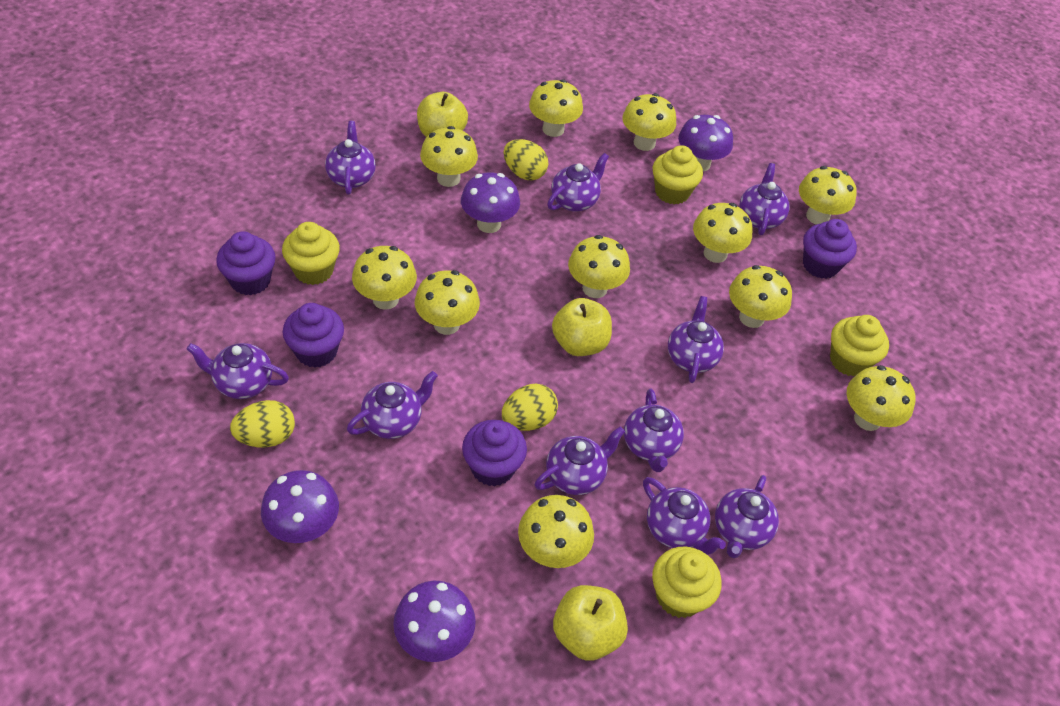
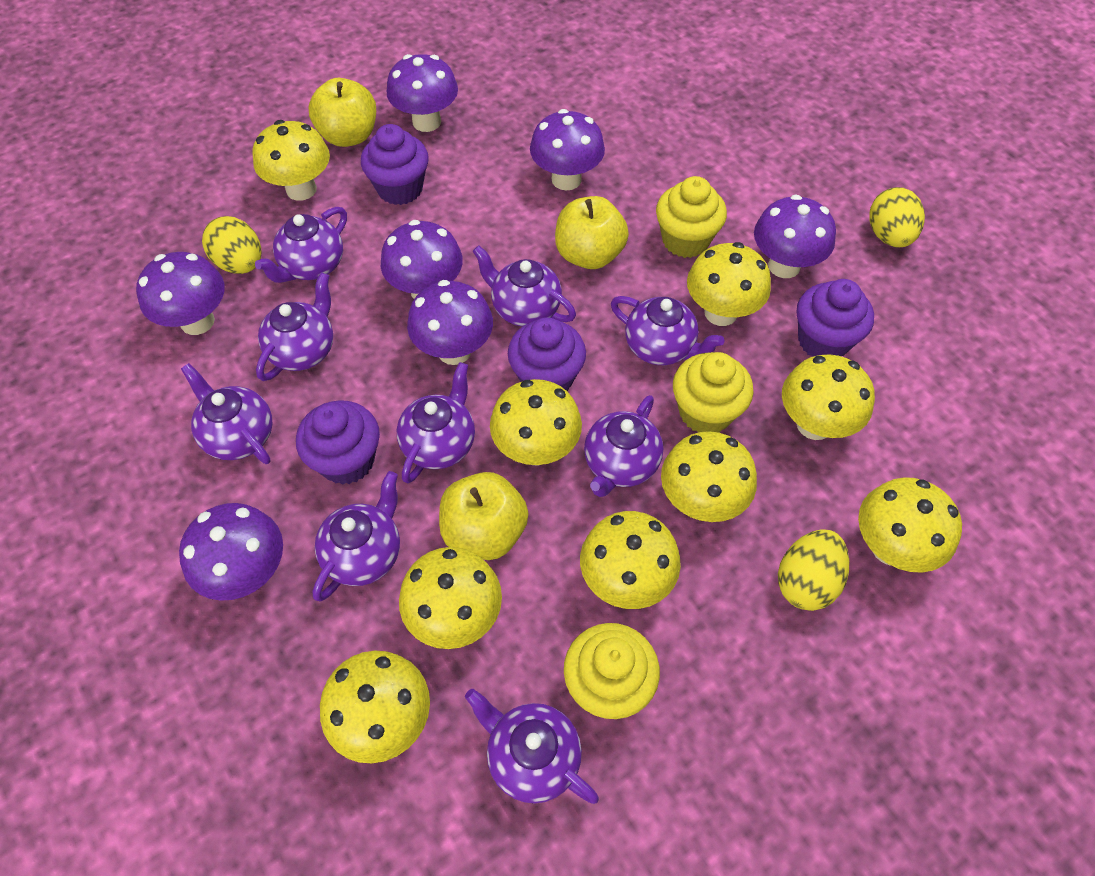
purple mushroom: 4 -> 7
purple teapot: 10 -> 9
yellow cupcake: 4 -> 3
yellow mushroom: 11 -> 9

